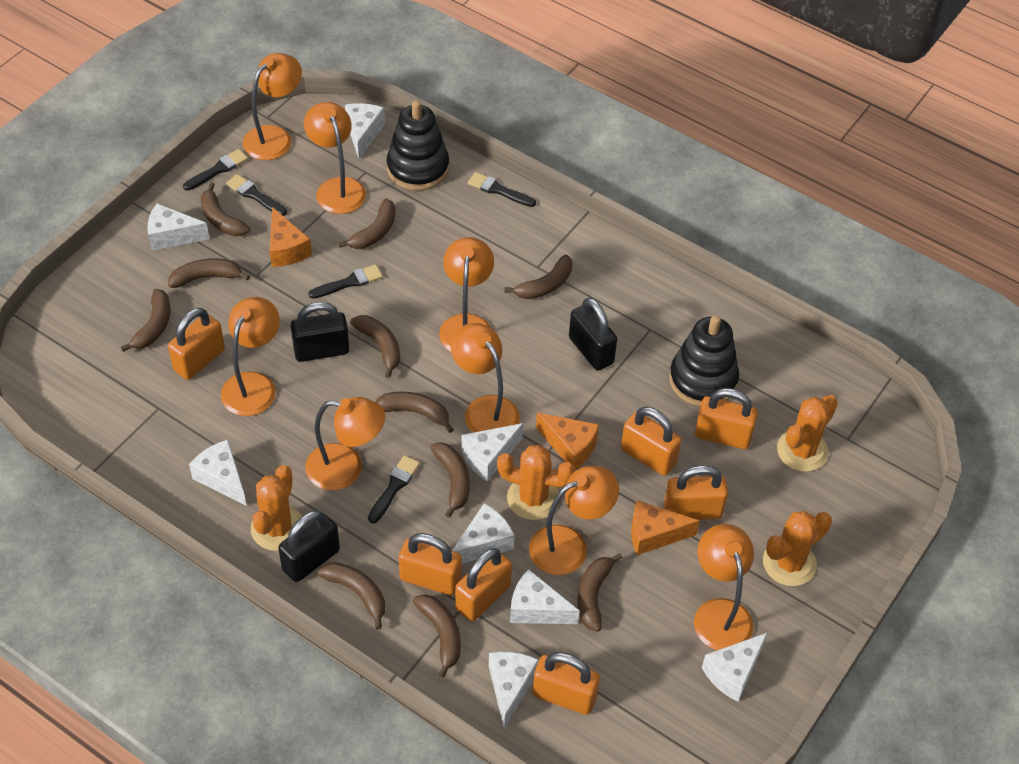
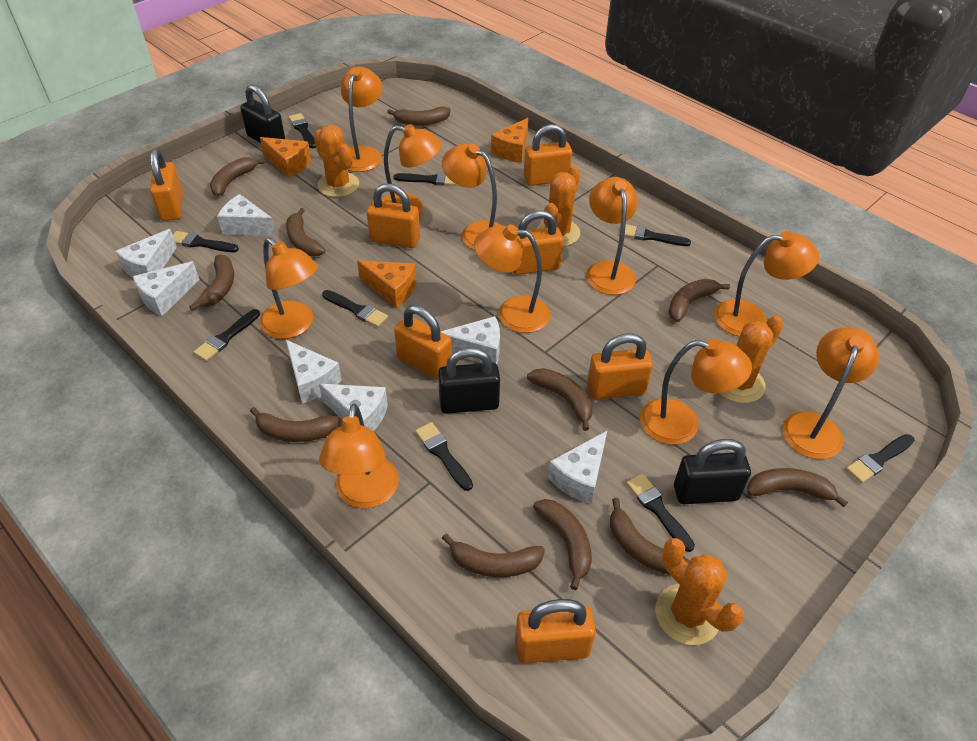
black brush: 5 -> 9
black stacking toy: 2 -> 0
orange lamp: 8 -> 10
white cheese: 8 -> 7

